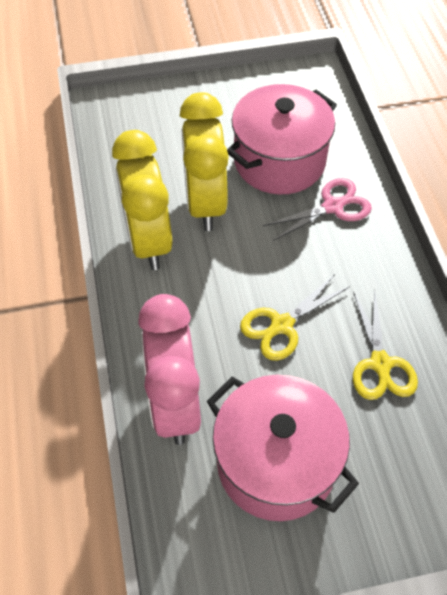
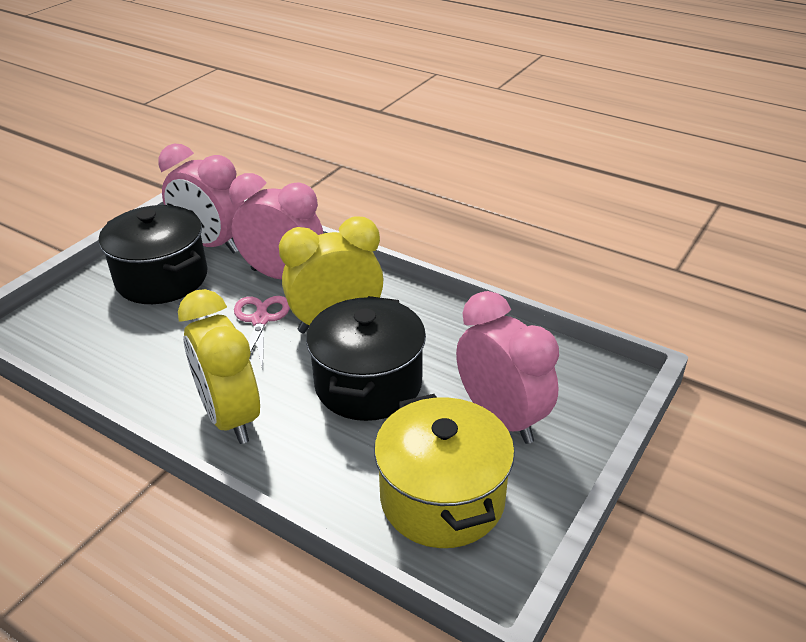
black pot: 0 -> 2
pink clock: 1 -> 3
pink pot: 2 -> 0
yellow pot: 0 -> 1
yellow scissors: 2 -> 0

